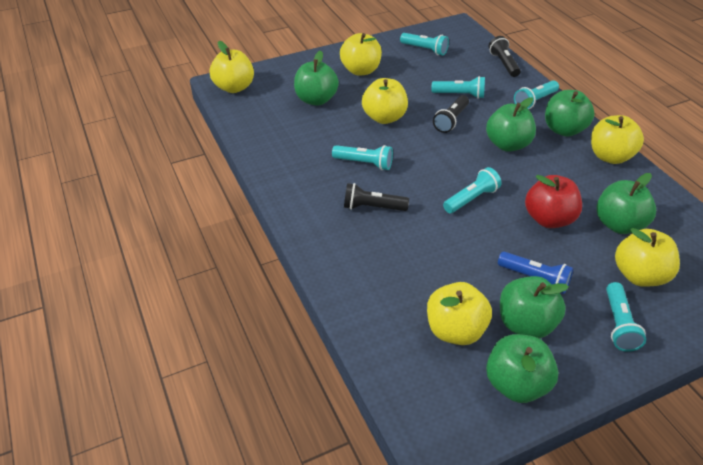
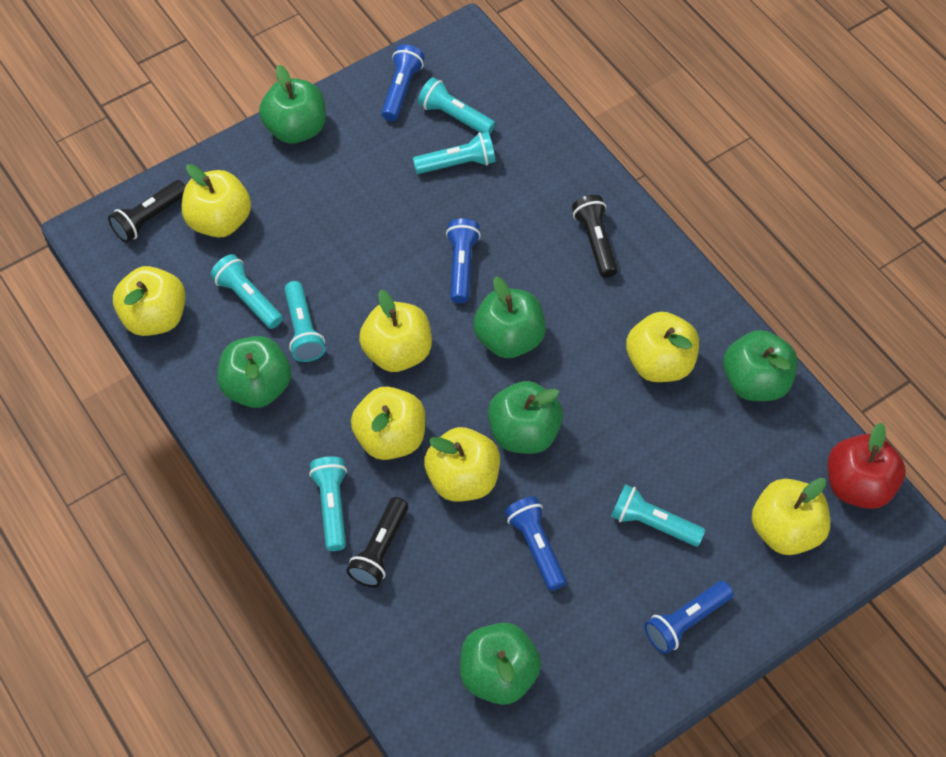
blue flashlight: 1 -> 4
yellow apple: 6 -> 7

